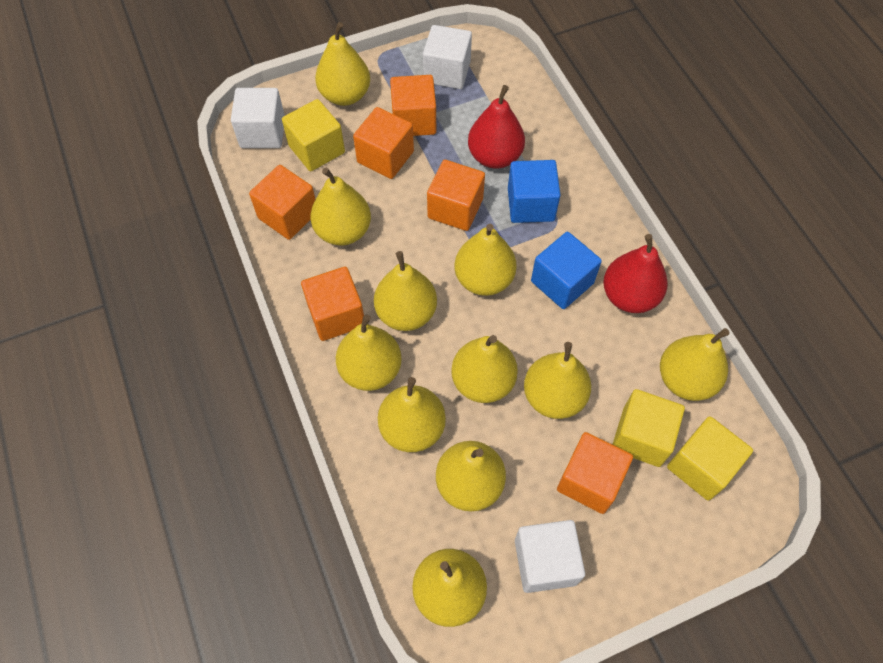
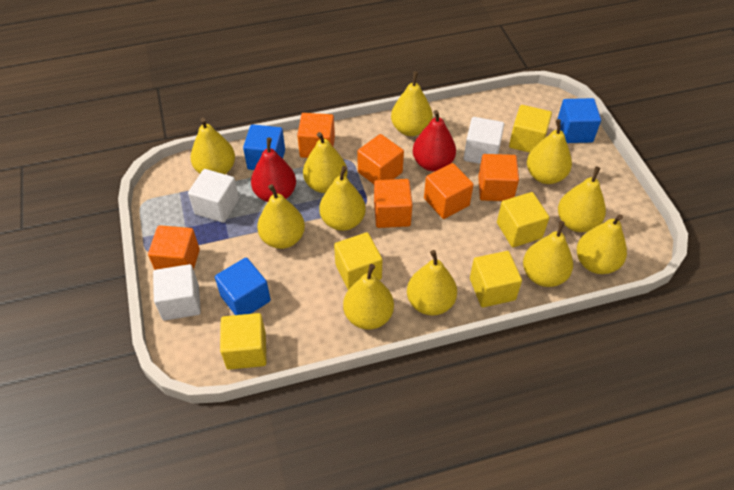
blue cube: 2 -> 3
yellow cube: 3 -> 5

